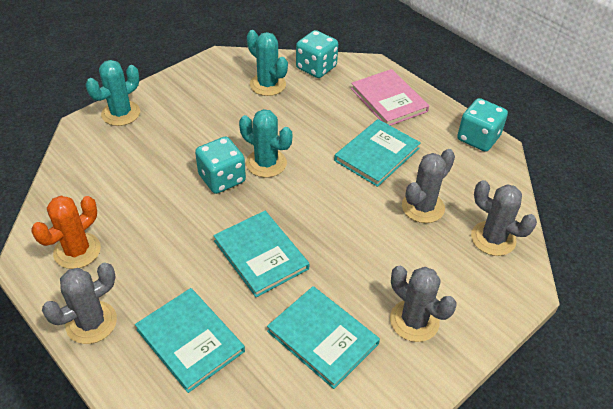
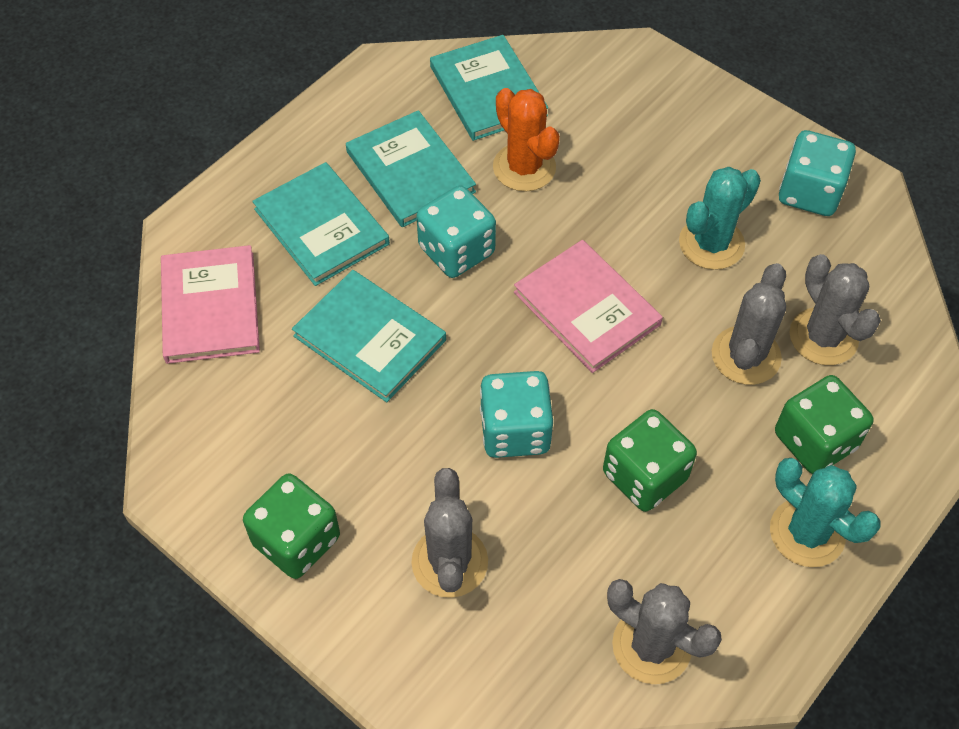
green dice: 0 -> 3
pink book: 1 -> 2
turquoise cactus: 3 -> 2

